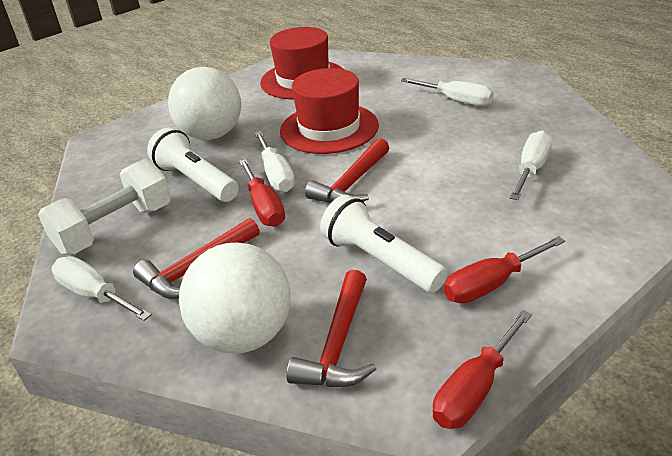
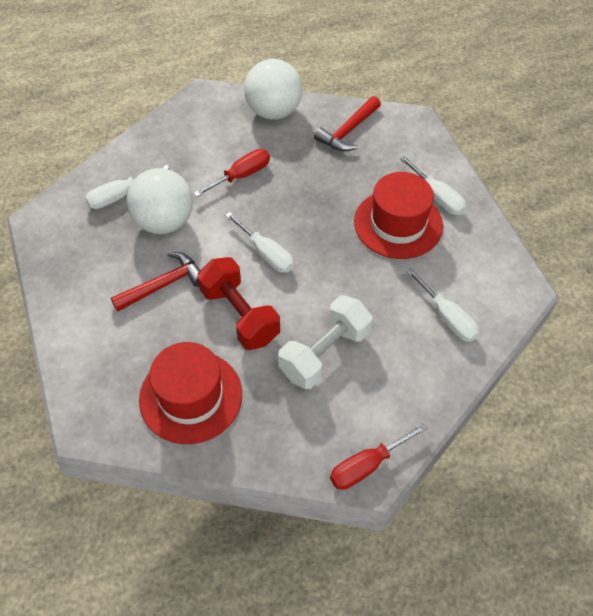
red dumbbell: 0 -> 1
red hammer: 3 -> 2
red screwdriver: 3 -> 2
white flashlight: 2 -> 0

